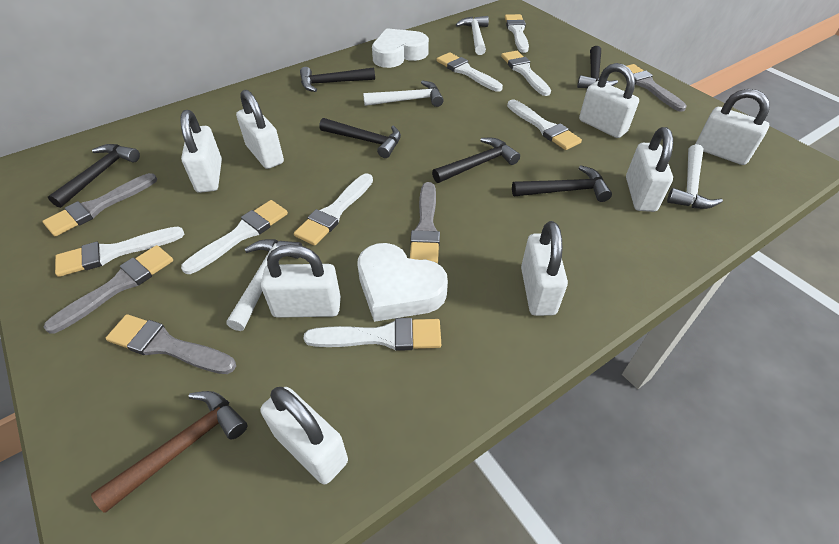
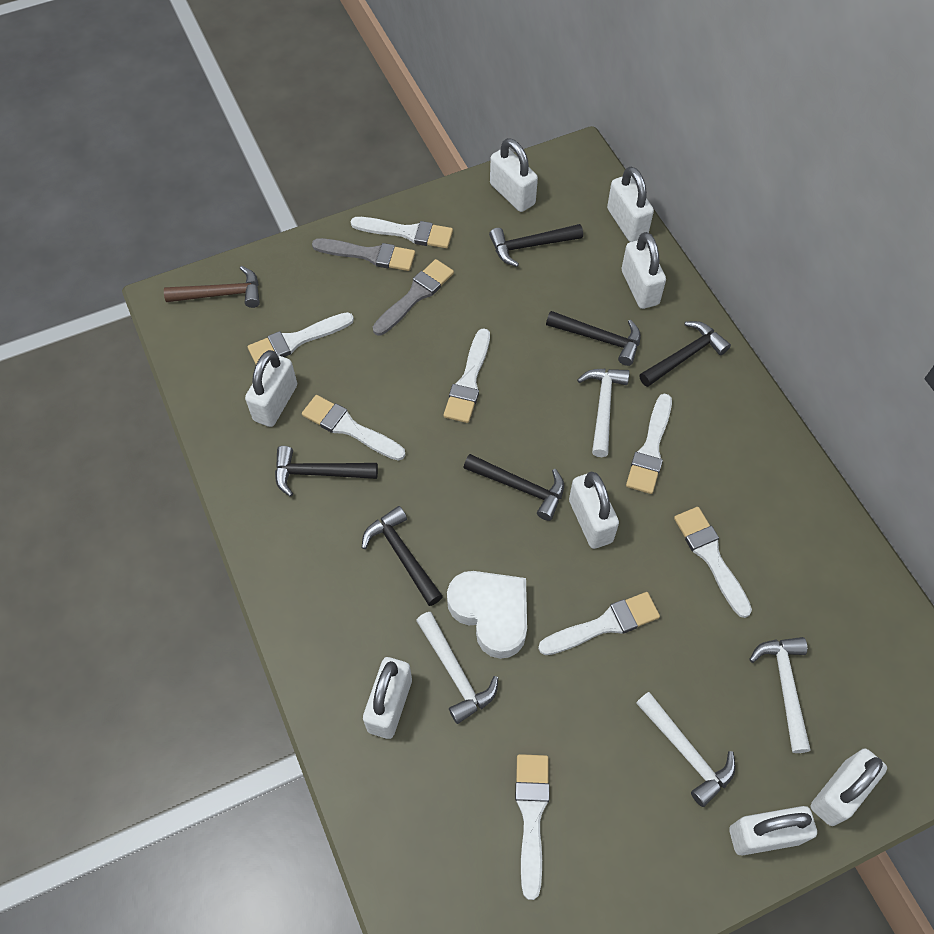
grey brush: 5 -> 2
white heart: 2 -> 1

